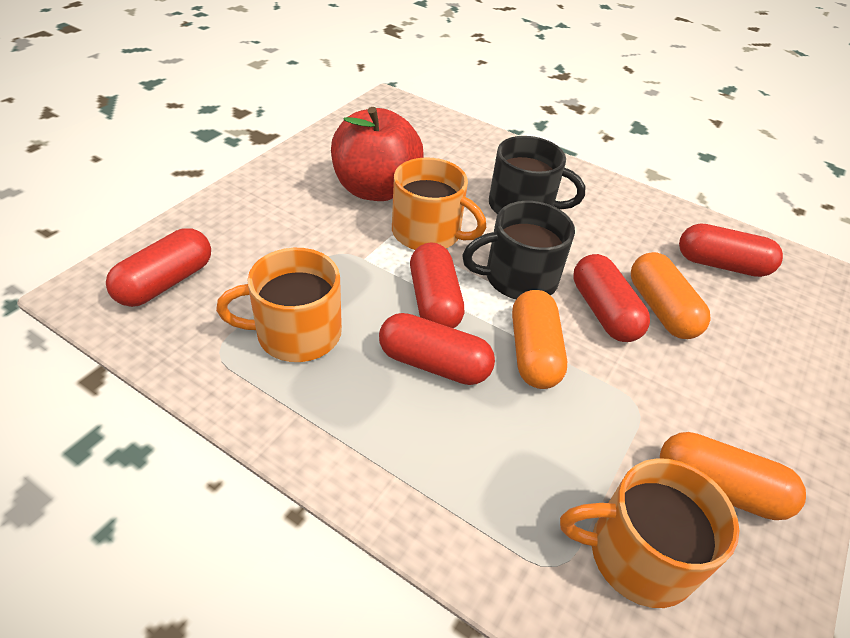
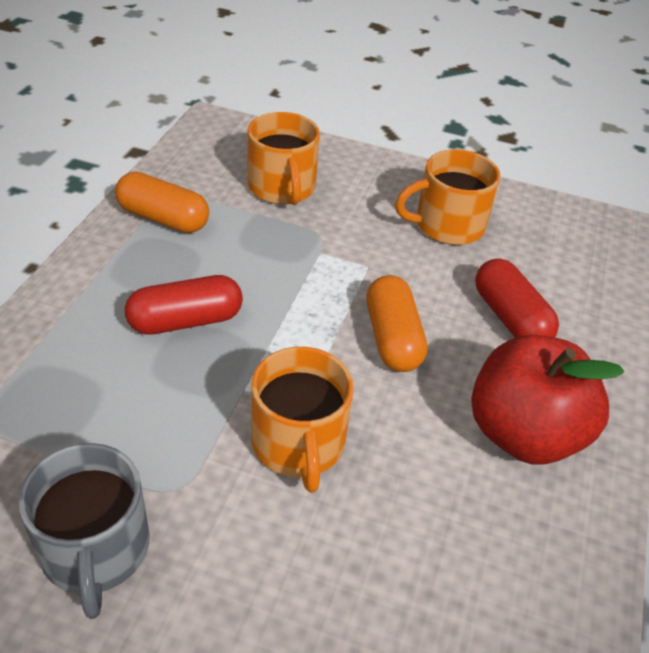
black mug: 2 -> 0
grey mug: 0 -> 1
orange capsule: 3 -> 2
red capsule: 5 -> 2

